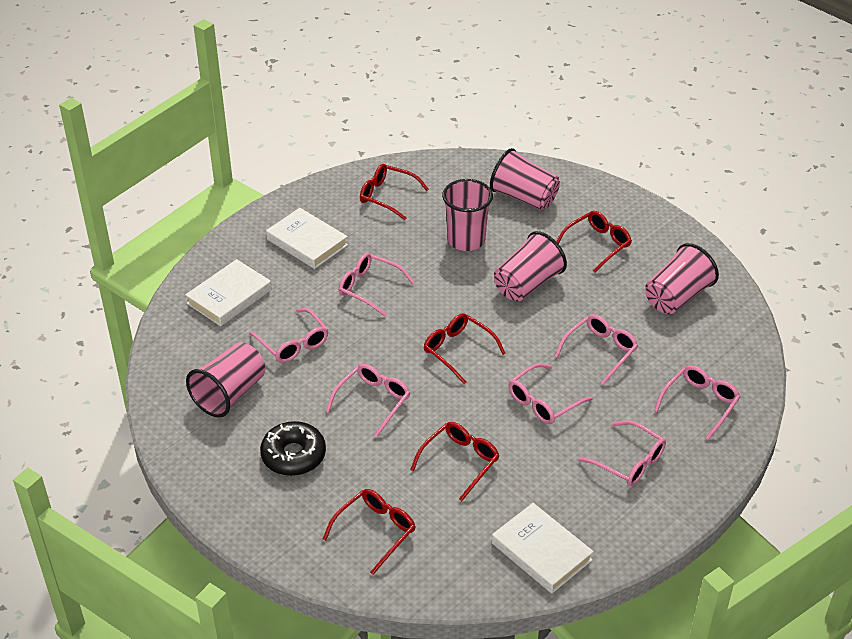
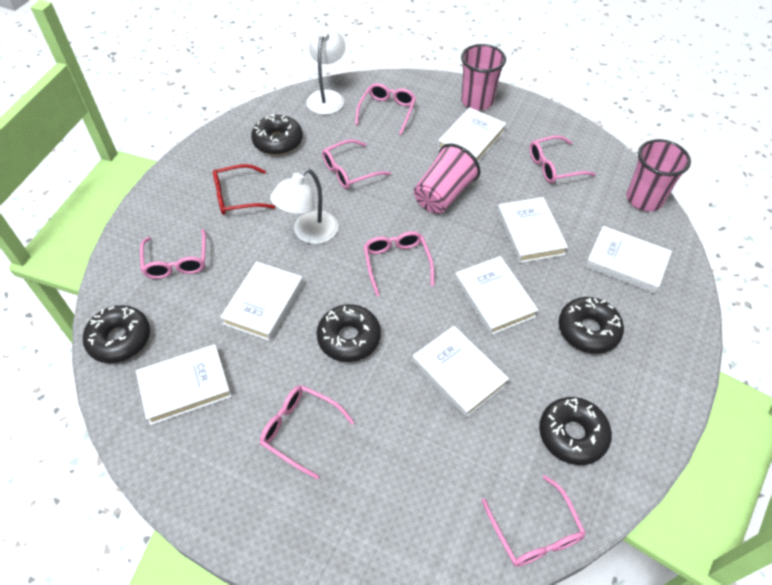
black donut: 1 -> 5
pink cup: 5 -> 3
red glasses: 5 -> 1
white book: 3 -> 7
white lamp: 0 -> 2

